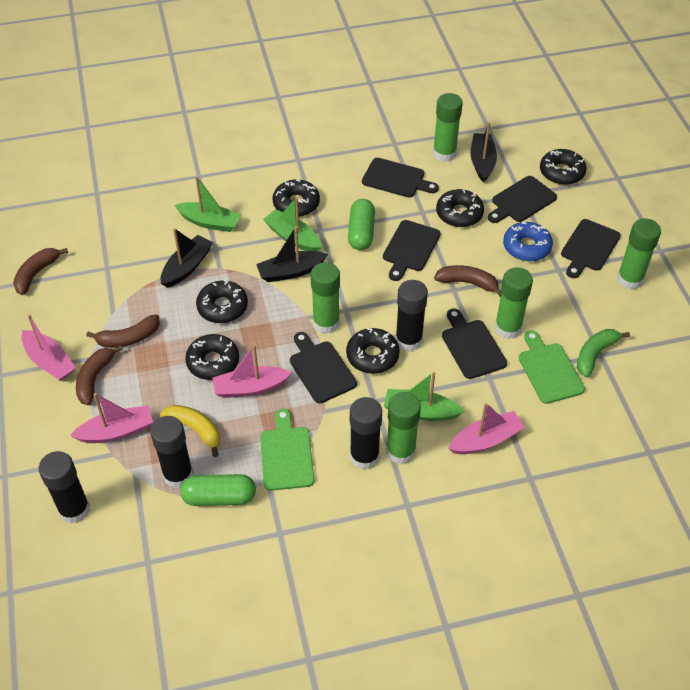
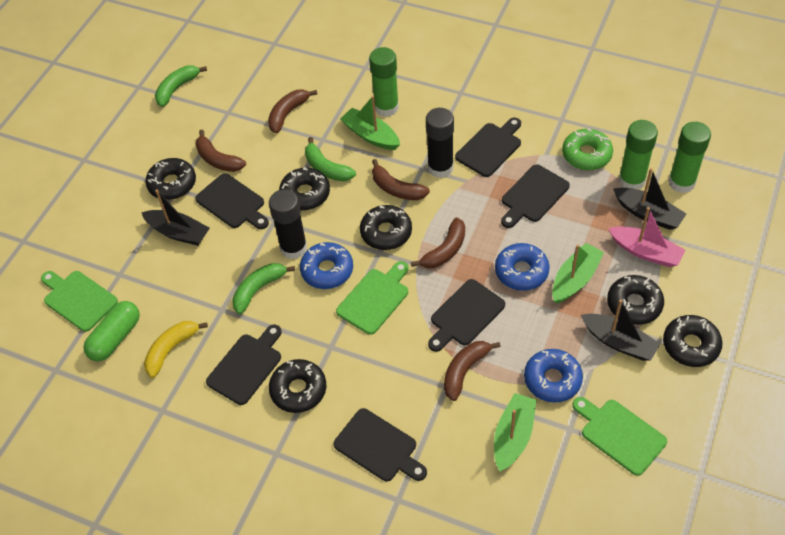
black glue stick: 4 -> 2
blue donut: 1 -> 3
brown banana: 4 -> 5
green banana: 1 -> 3
green capsule: 2 -> 1
green cutting board: 2 -> 3
green donut: 0 -> 1
green glue stick: 5 -> 3
pink boat: 4 -> 1

